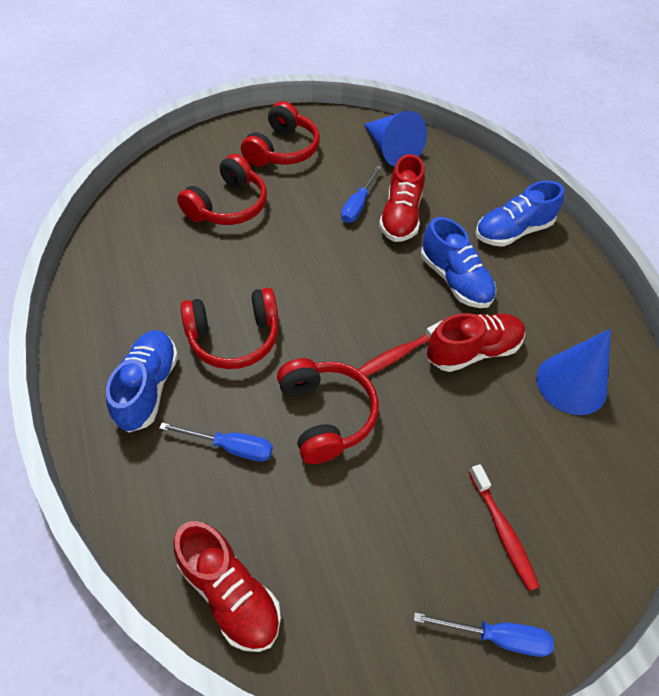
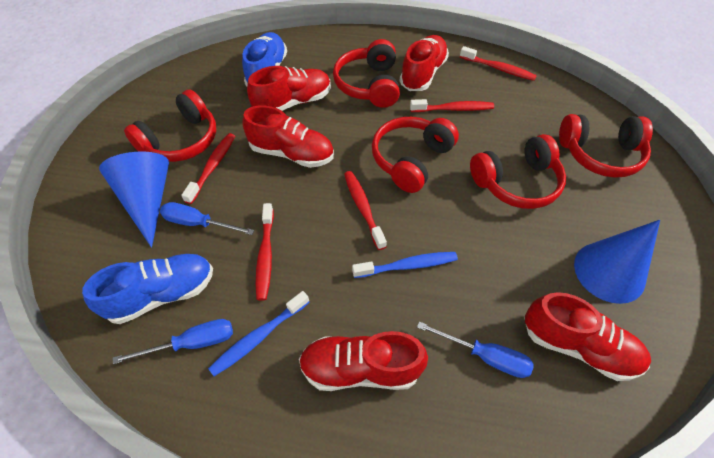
blue shoe: 3 -> 2
blue toothbrush: 0 -> 2
red headphones: 4 -> 5
red shoe: 3 -> 5
red toothbrush: 2 -> 5

